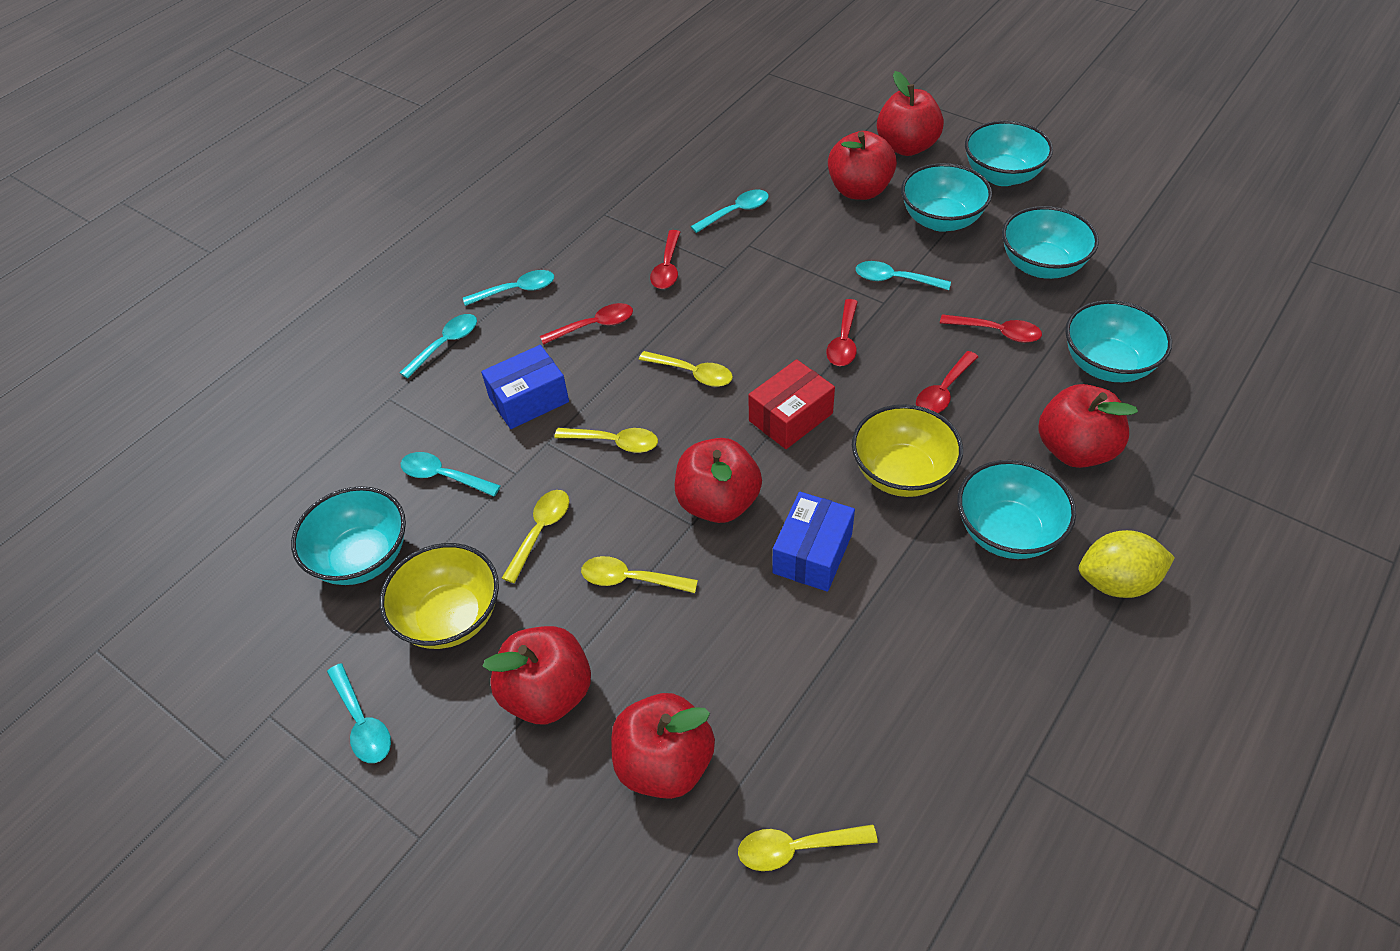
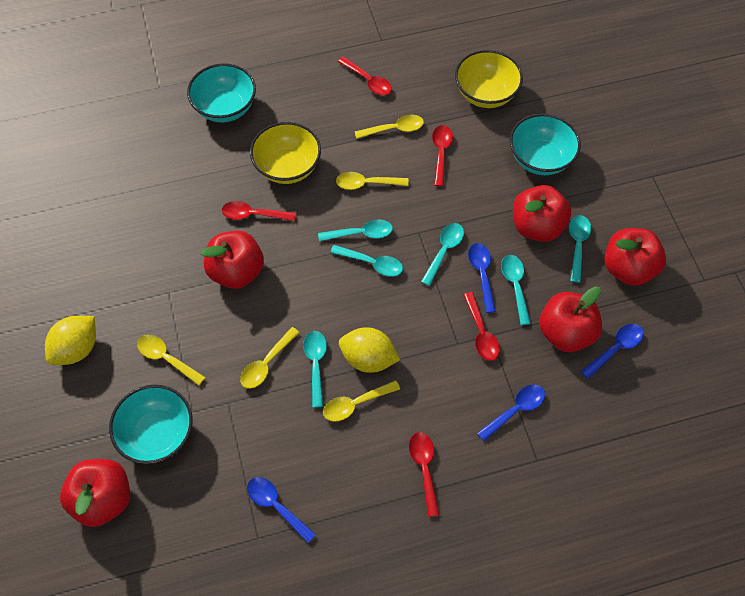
blue box: 2 -> 0
blue spoon: 0 -> 4
red apple: 6 -> 5
red box: 1 -> 0
turquoise bowl: 6 -> 3
yellow lemon: 1 -> 2

